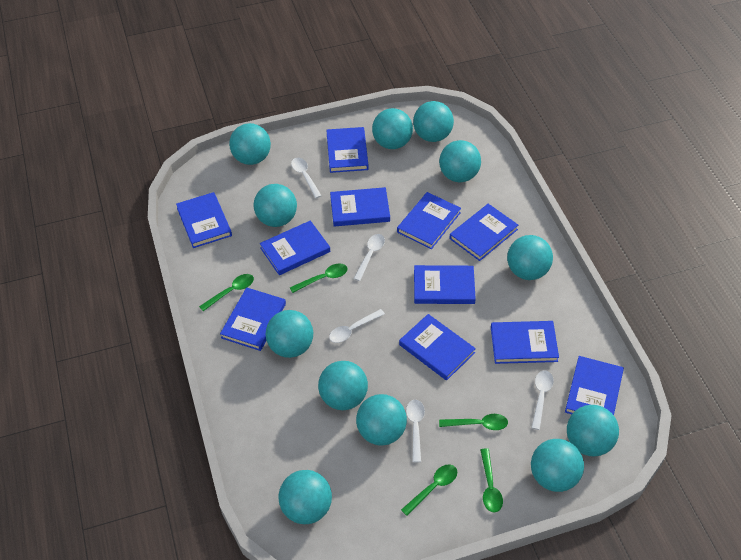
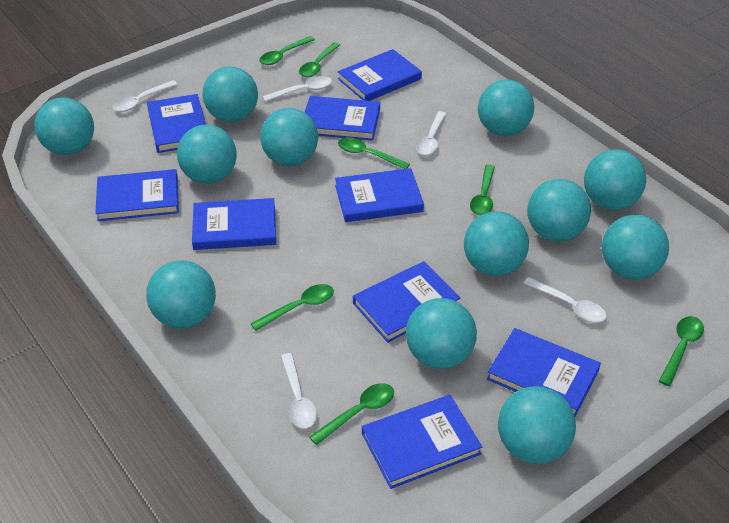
blue book: 11 -> 9
green spoon: 5 -> 7

